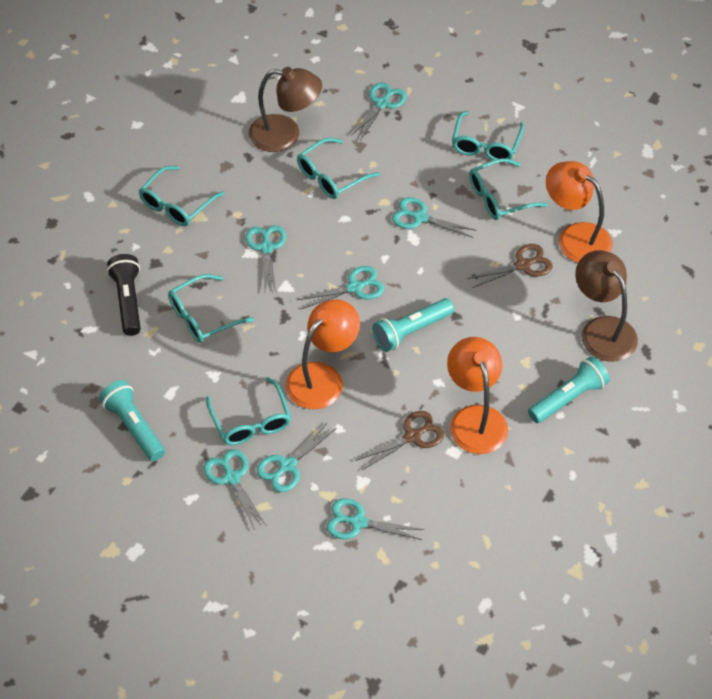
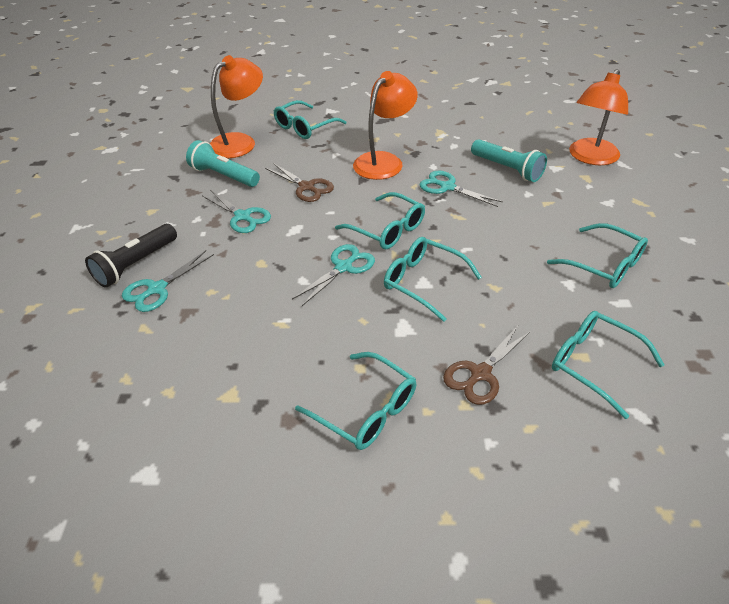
brown lamp: 2 -> 0
turquoise flashlight: 3 -> 2
turquoise scissors: 7 -> 4

